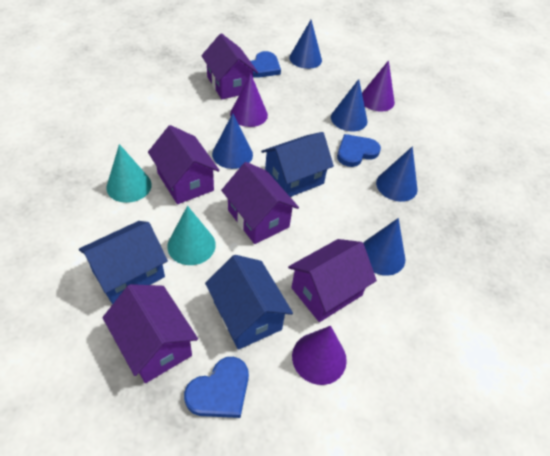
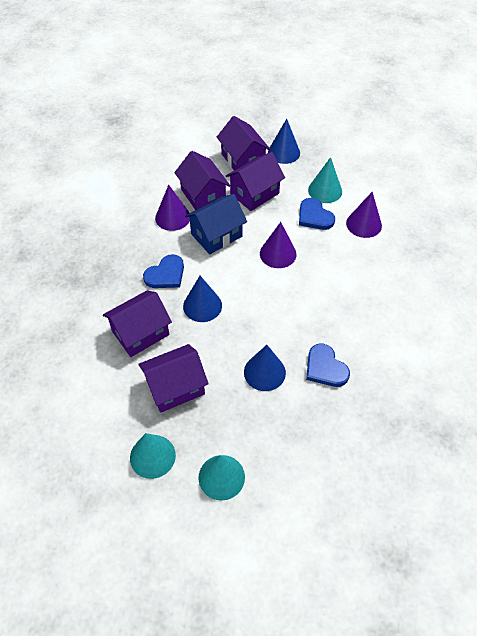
blue cone: 5 -> 3
blue house: 3 -> 1
turquoise cone: 2 -> 3

